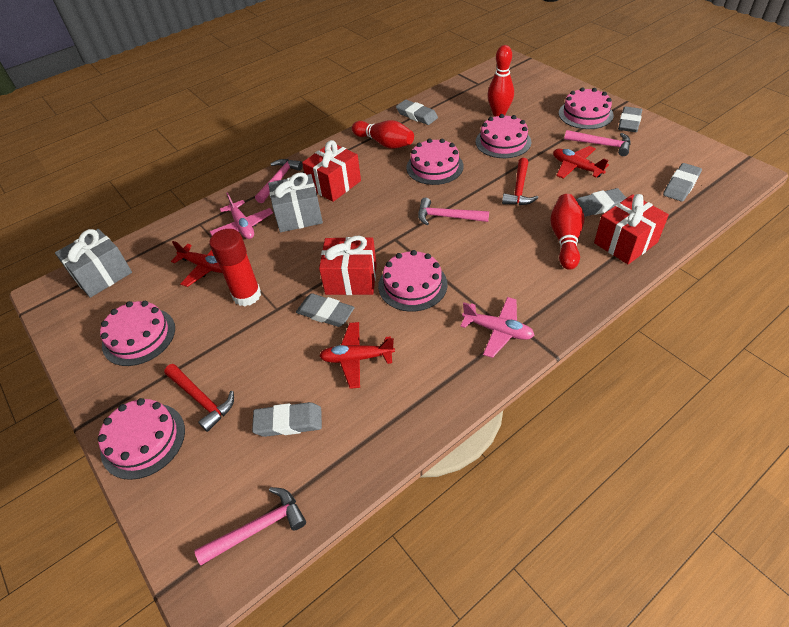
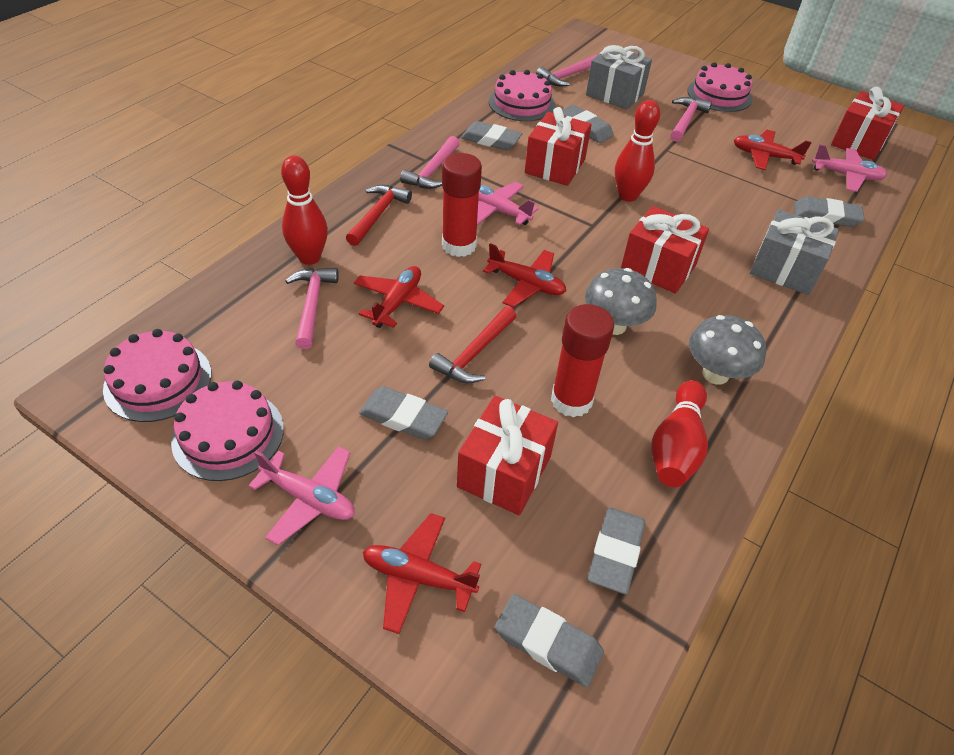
grey mushroom: 0 -> 2
pink cake: 6 -> 4
pink plane: 2 -> 3
red gift: 3 -> 4
red glue stick: 1 -> 2
red plane: 3 -> 4

